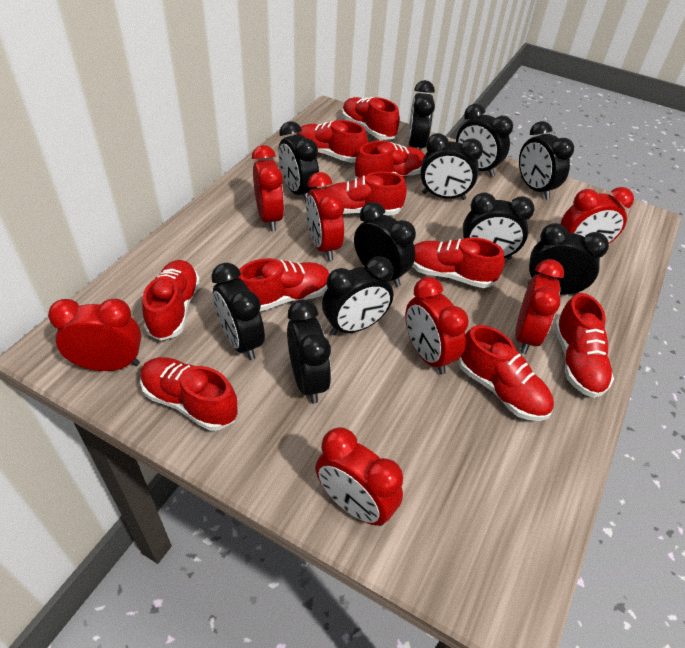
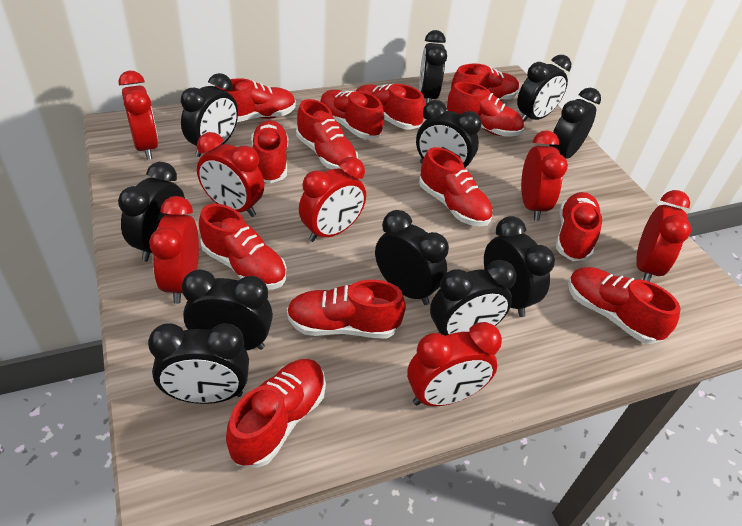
red shoe: 10 -> 13

